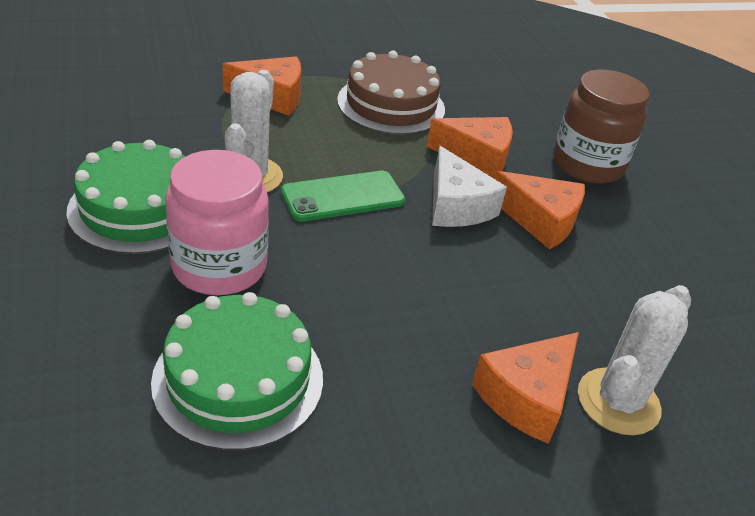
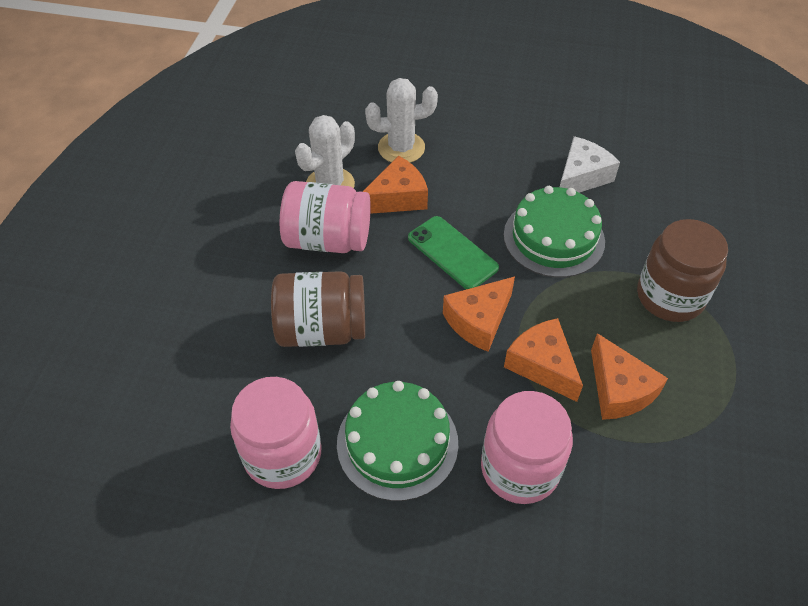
brown cake: 1 -> 0
brown jar: 1 -> 2
pink jar: 1 -> 3

